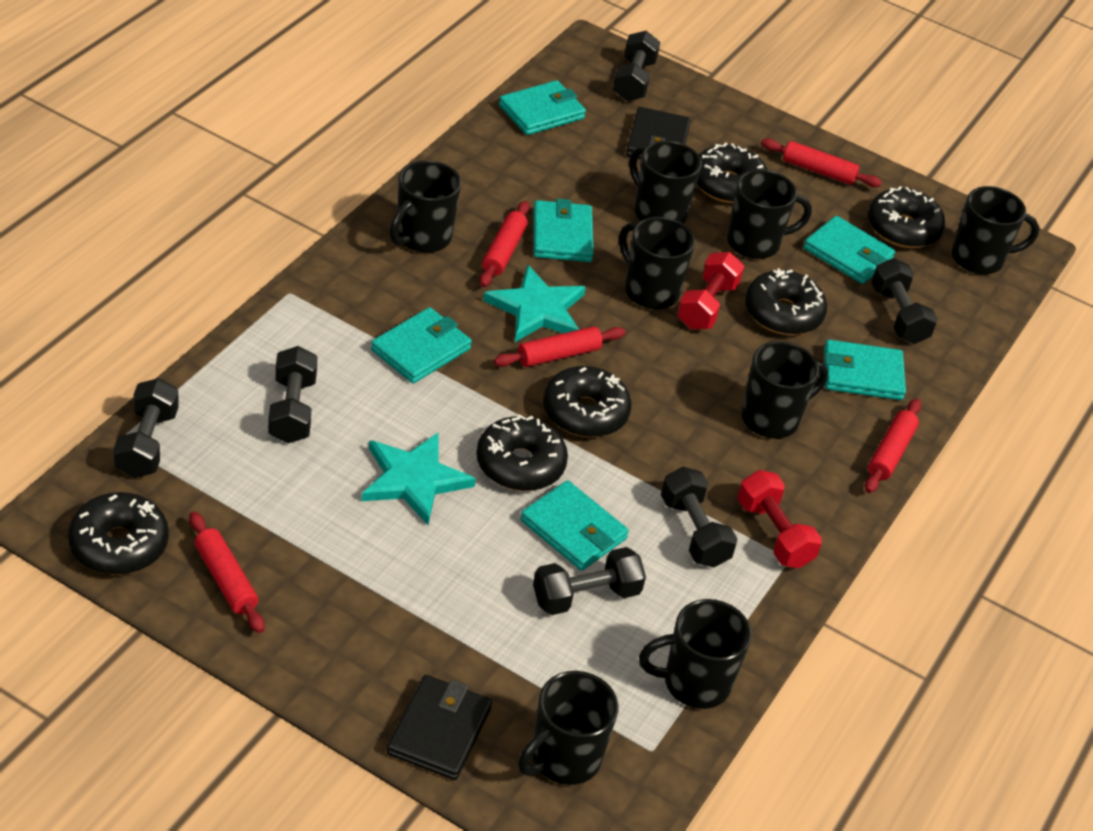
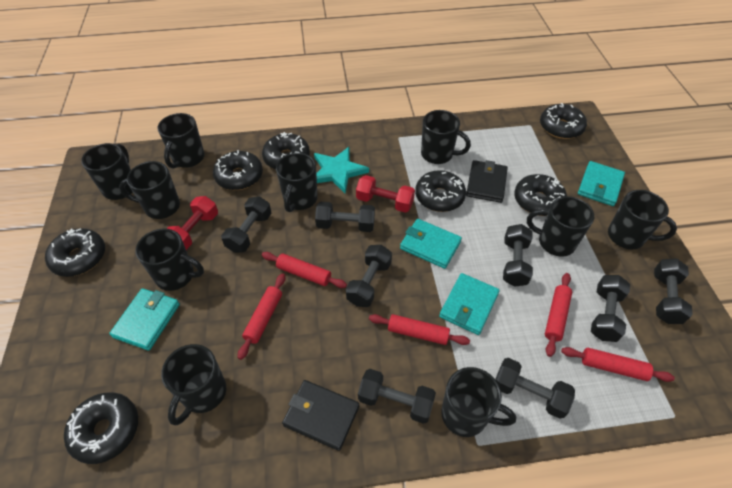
black donut: 6 -> 7
black dumbbell: 6 -> 8
black mug: 8 -> 10
turquoise star: 2 -> 1
turquoise wallet: 6 -> 4

